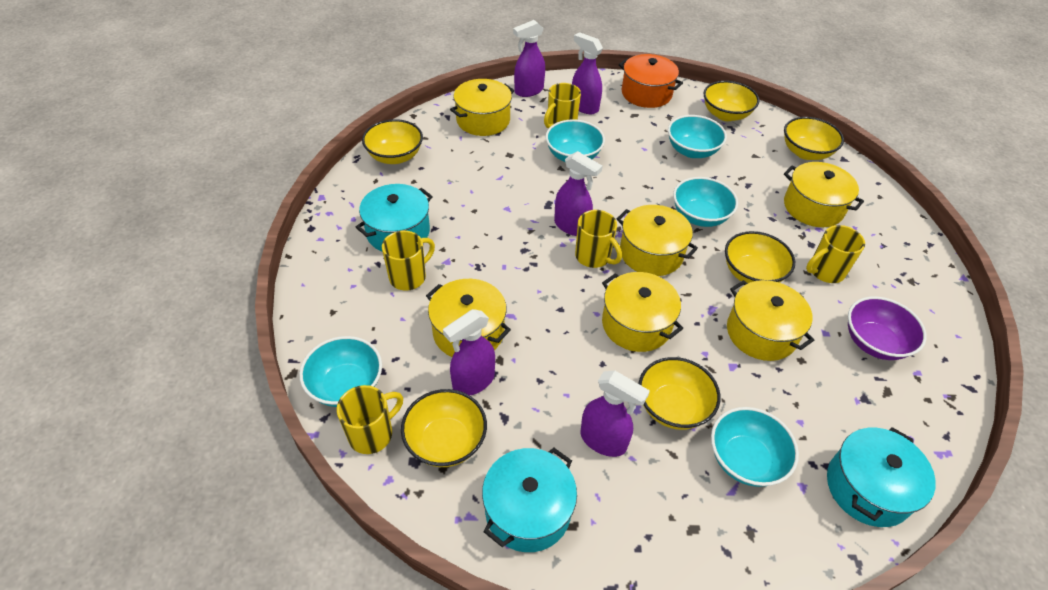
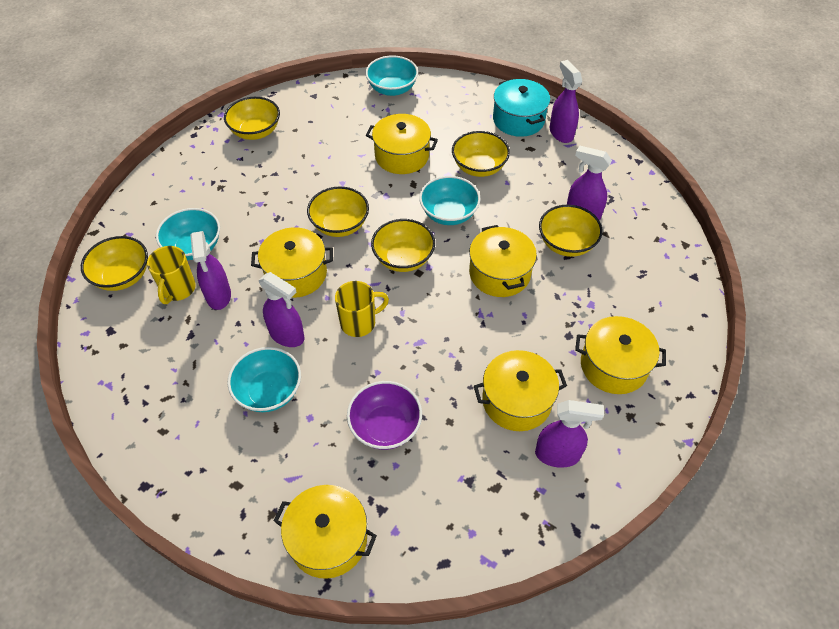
orange pot: 1 -> 0
turquoise bowl: 5 -> 4
turquoise pot: 3 -> 1
yellow mug: 5 -> 2

